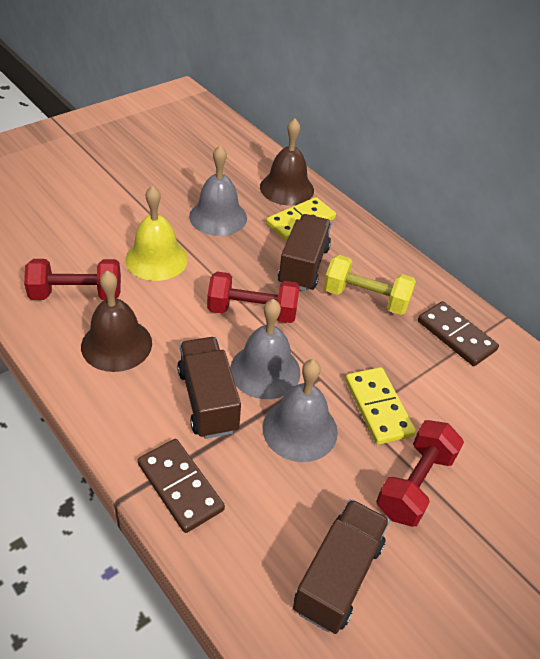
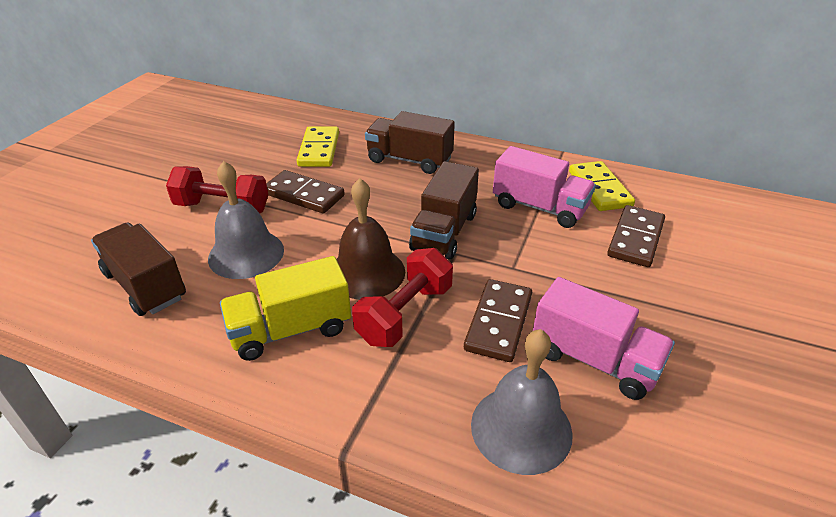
brown bell: 2 -> 1
brown domino: 2 -> 3
grey bell: 3 -> 2
pink truck: 0 -> 2
red dumbbell: 3 -> 2
yellow bell: 1 -> 0
yellow dumbbell: 1 -> 0
yellow truck: 0 -> 1

